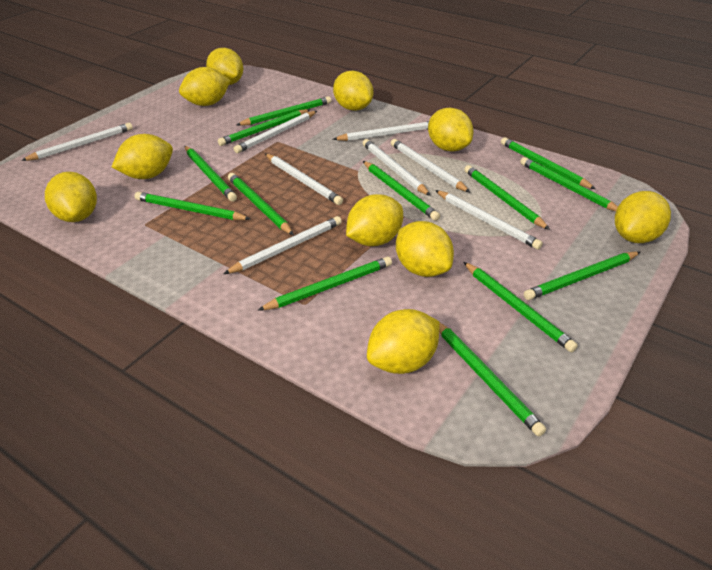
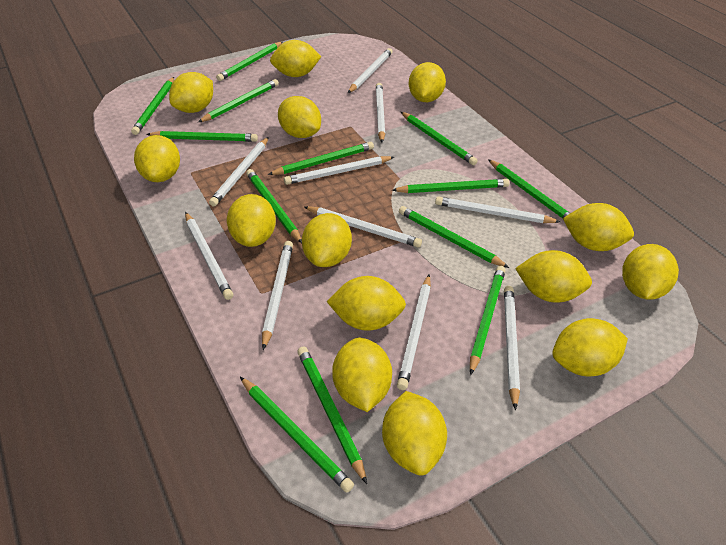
white pencil: 8 -> 10
yellow lemon: 10 -> 14

